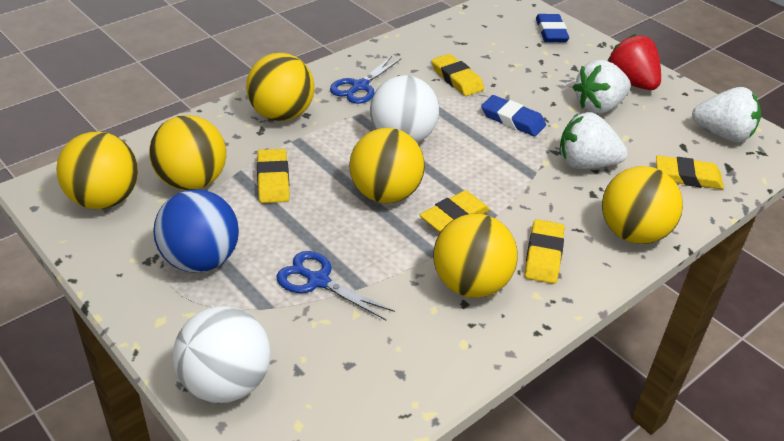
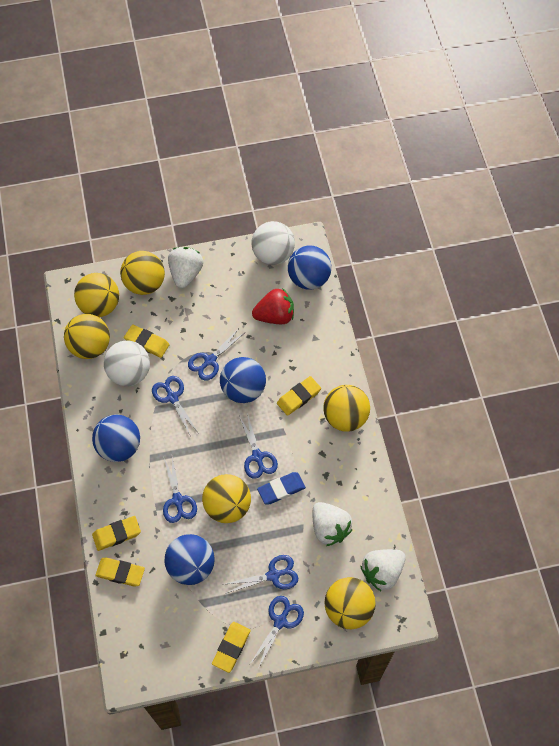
blue ball: 1 -> 4
blue eraser: 2 -> 1
blue scissors: 2 -> 6

